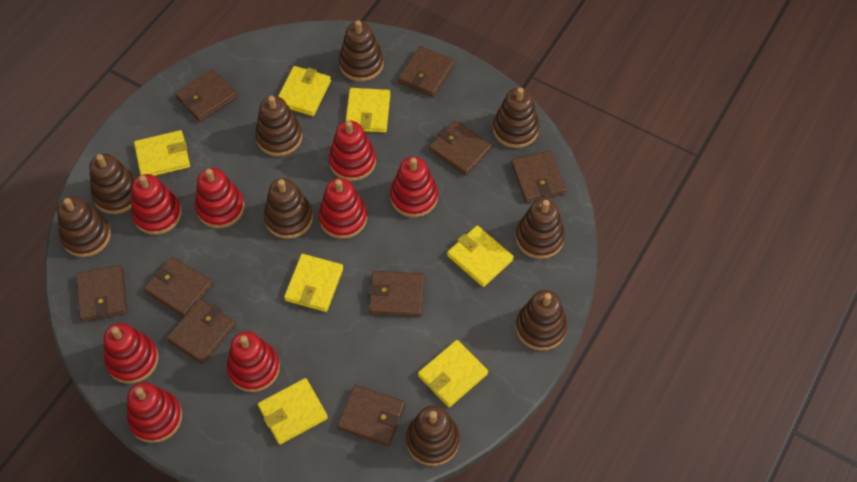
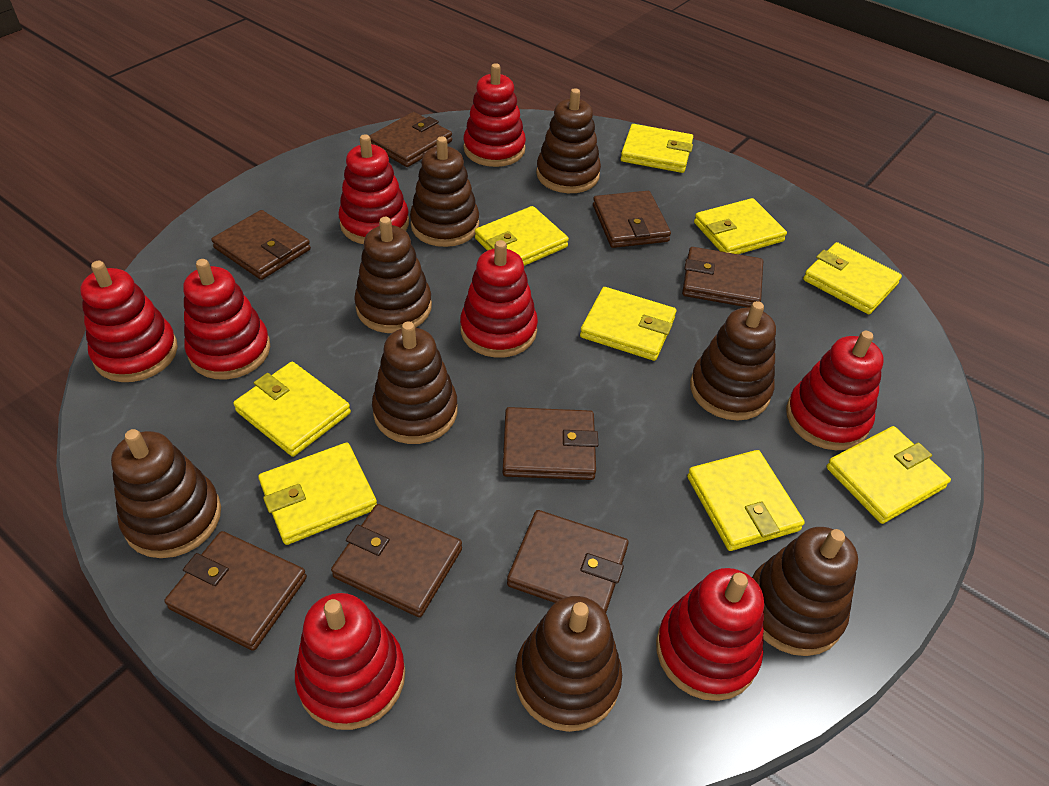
brown stacking toy: 9 -> 8
brown wallet: 9 -> 8
yellow wallet: 7 -> 9

